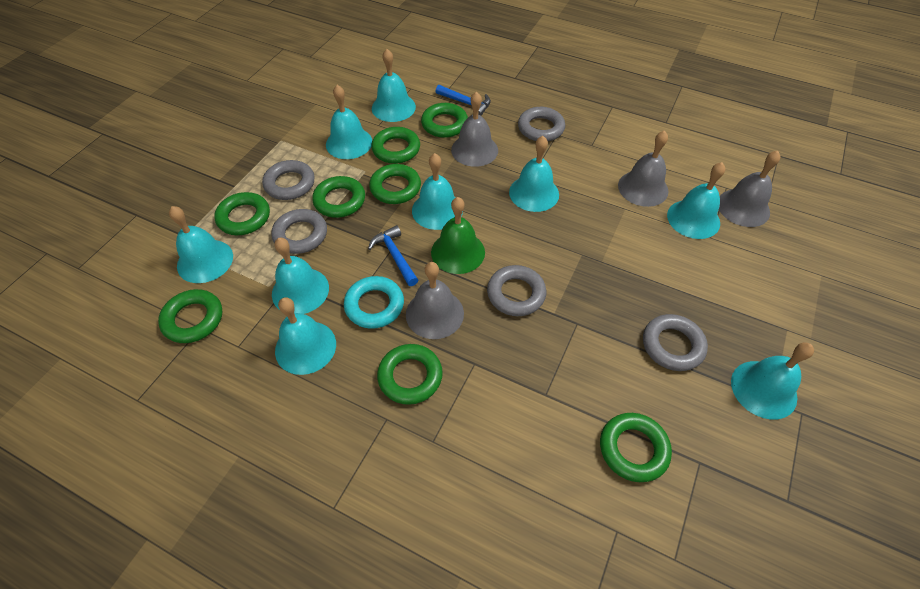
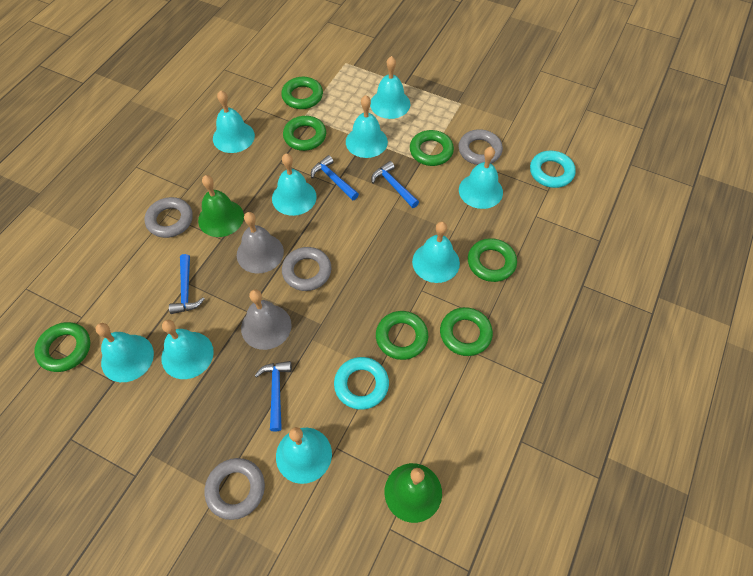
blue hammer: 2 -> 4
green bell: 1 -> 2
green ring: 8 -> 7
grey bell: 4 -> 2
grey ring: 5 -> 4
turquoise ring: 1 -> 2

